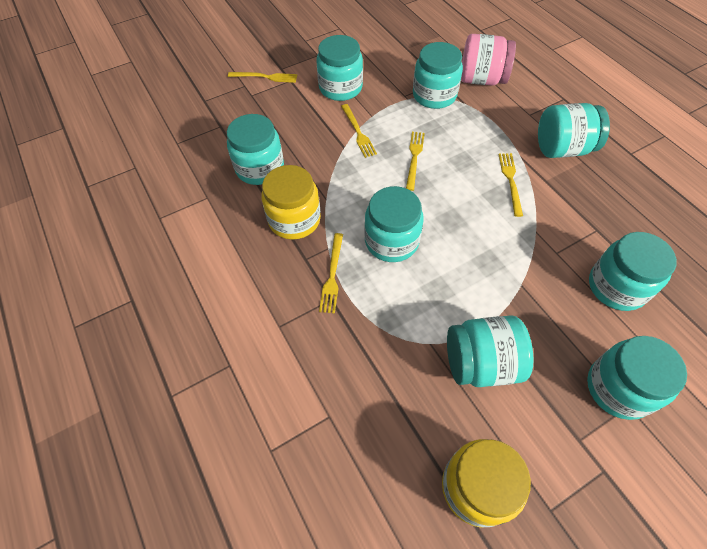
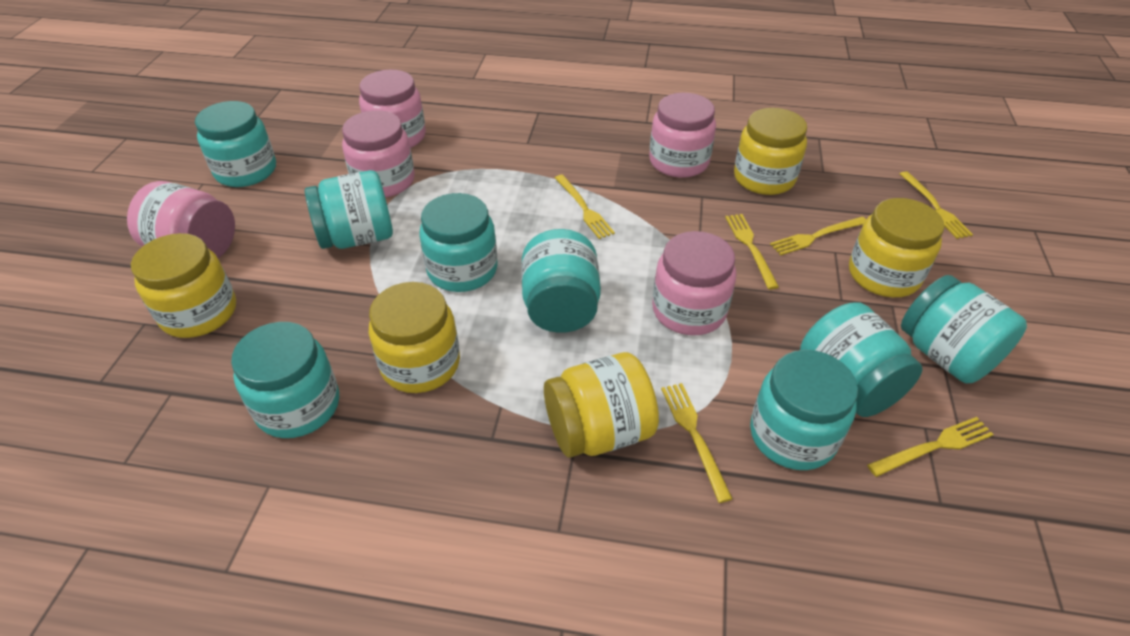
pink jar: 1 -> 5
yellow fork: 5 -> 6
yellow jar: 2 -> 5

